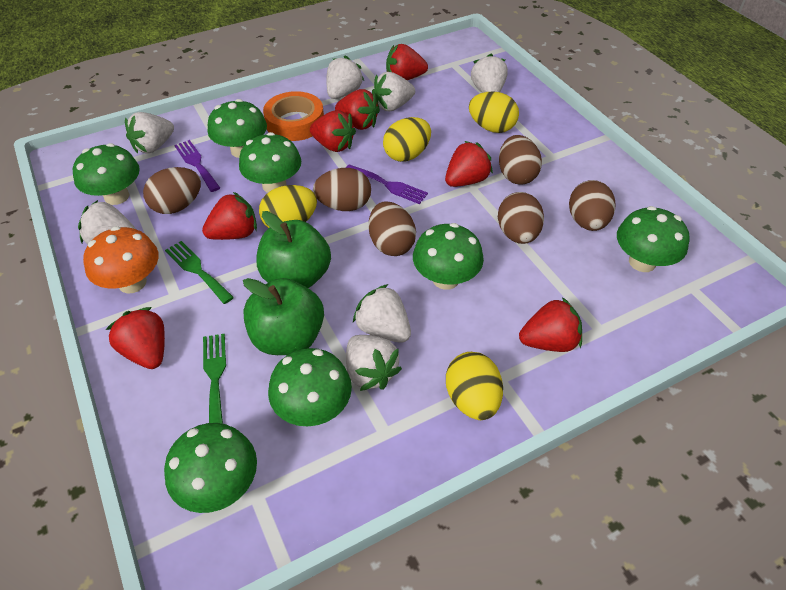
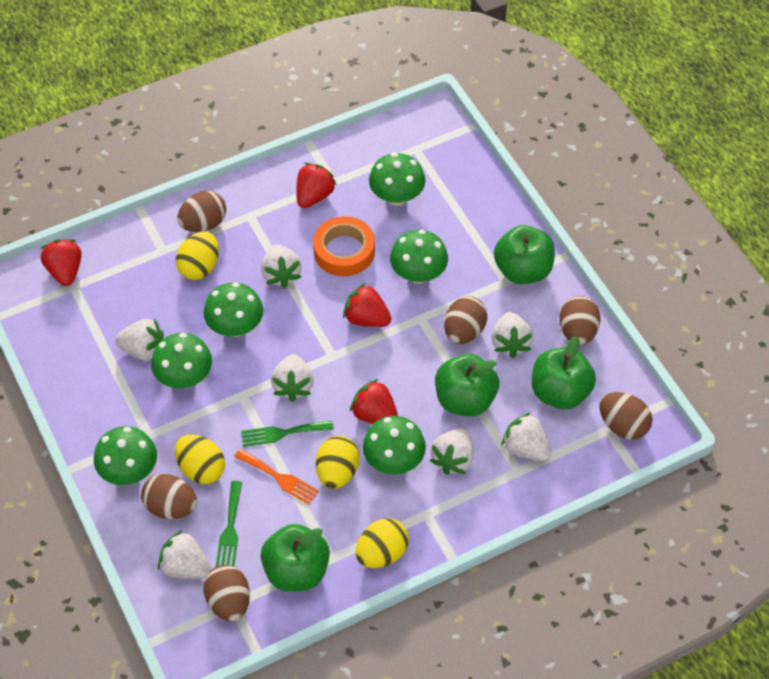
green apple: 2 -> 4
green mushroom: 7 -> 6
orange fork: 0 -> 1
orange mushroom: 1 -> 0
purple fork: 2 -> 0
red strawberry: 7 -> 4

